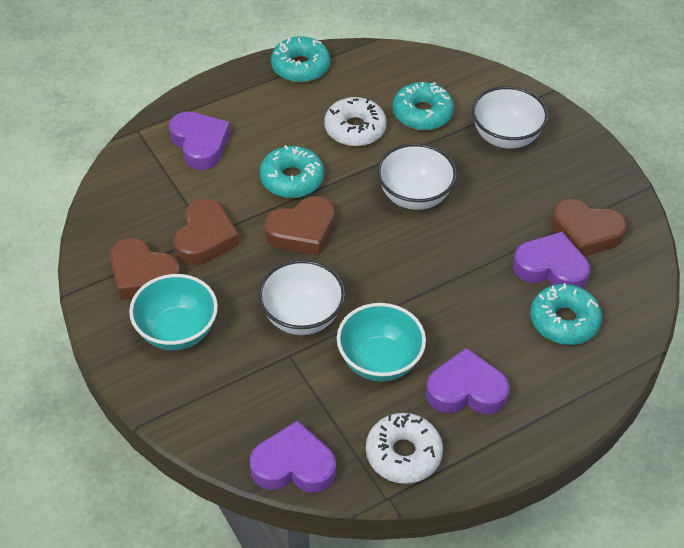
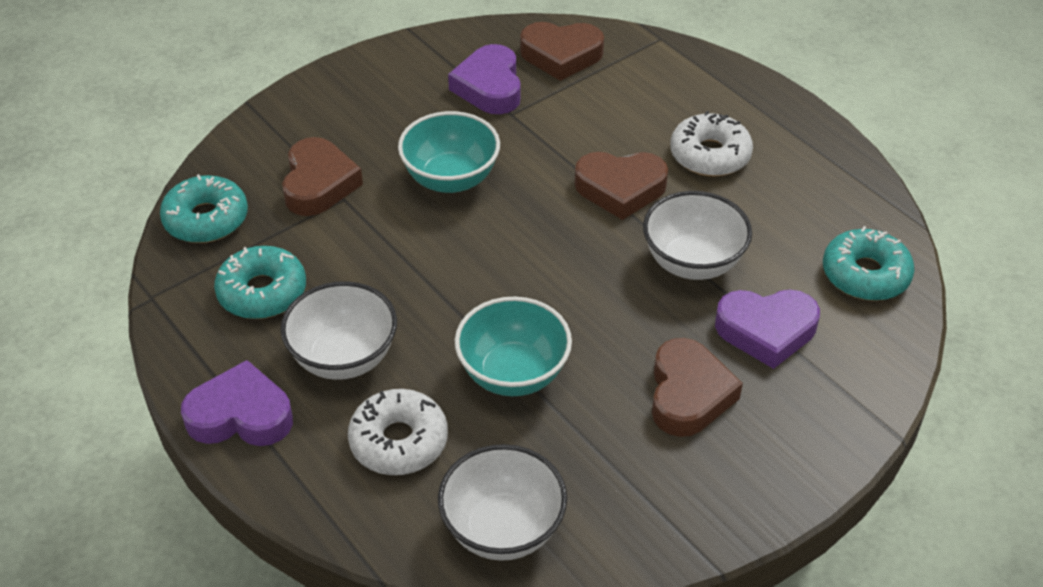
purple heart: 4 -> 3
turquoise donut: 4 -> 3

